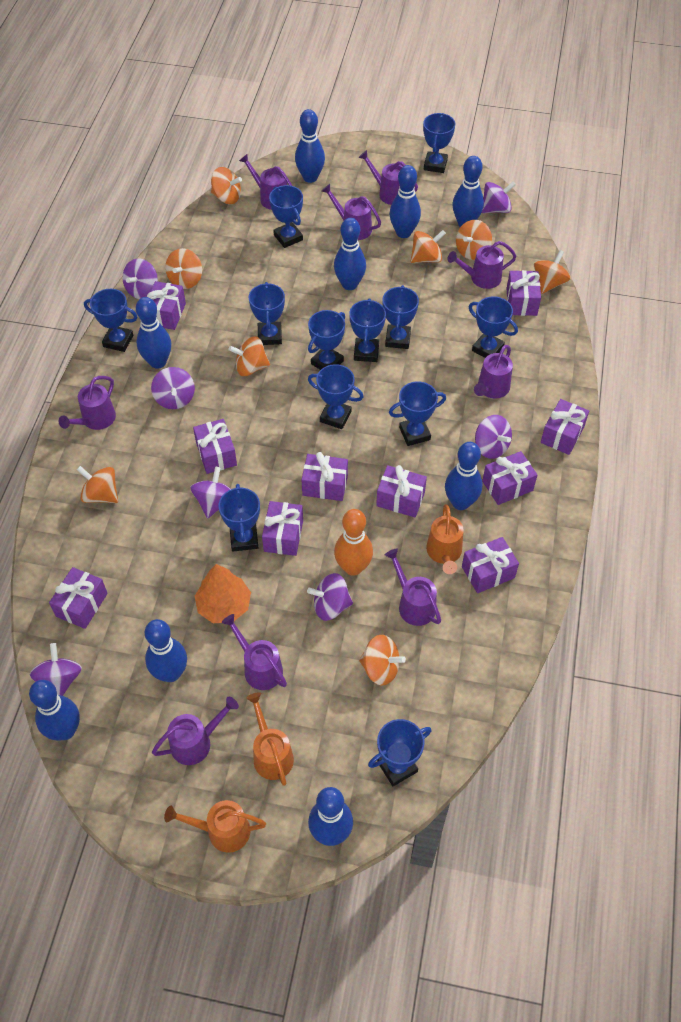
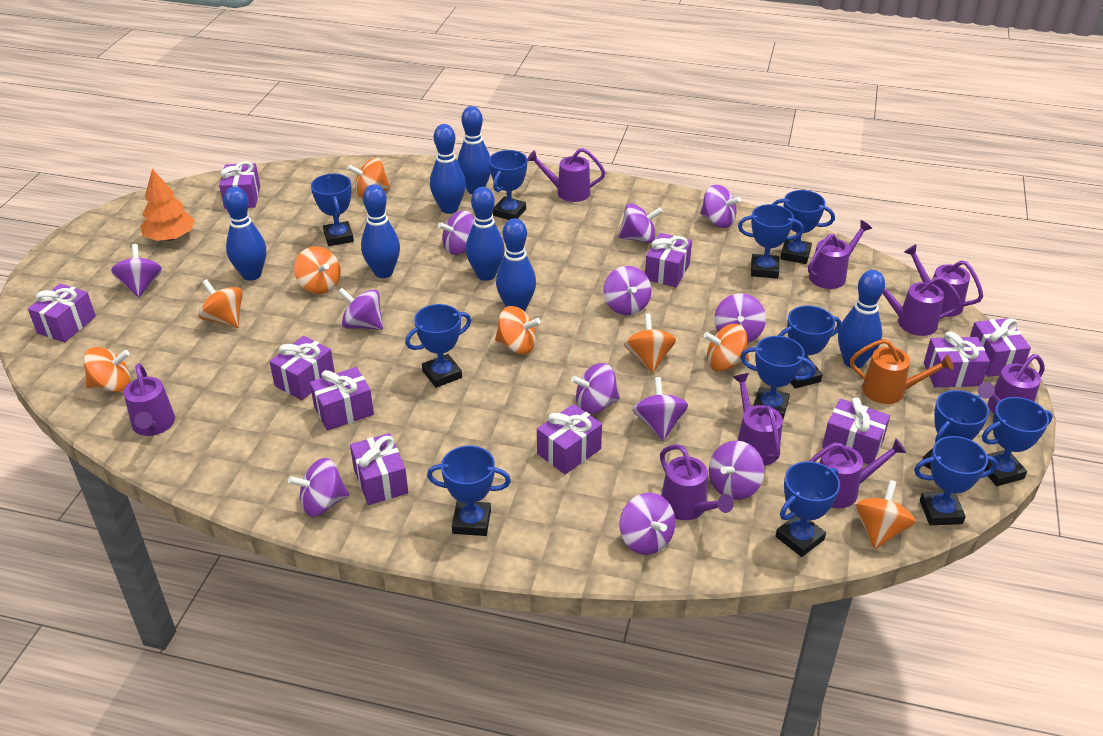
blue bowling pin: 9 -> 7
orange bowling pin: 1 -> 0
orange watering can: 3 -> 1
purple spinning top: 7 -> 12

